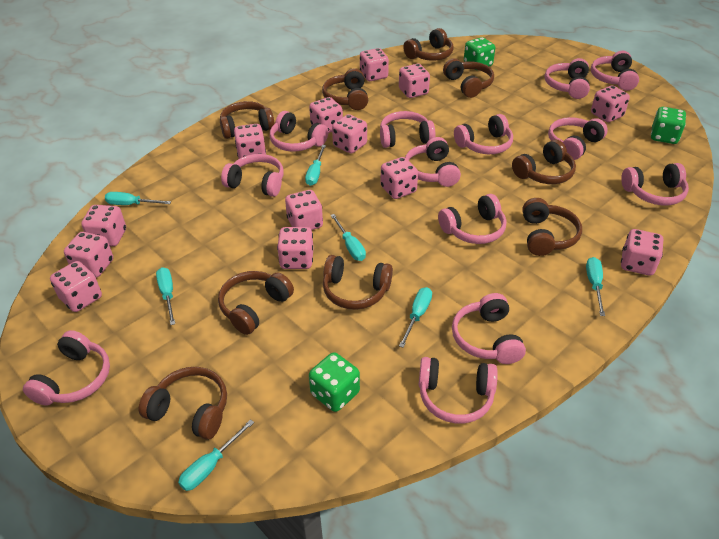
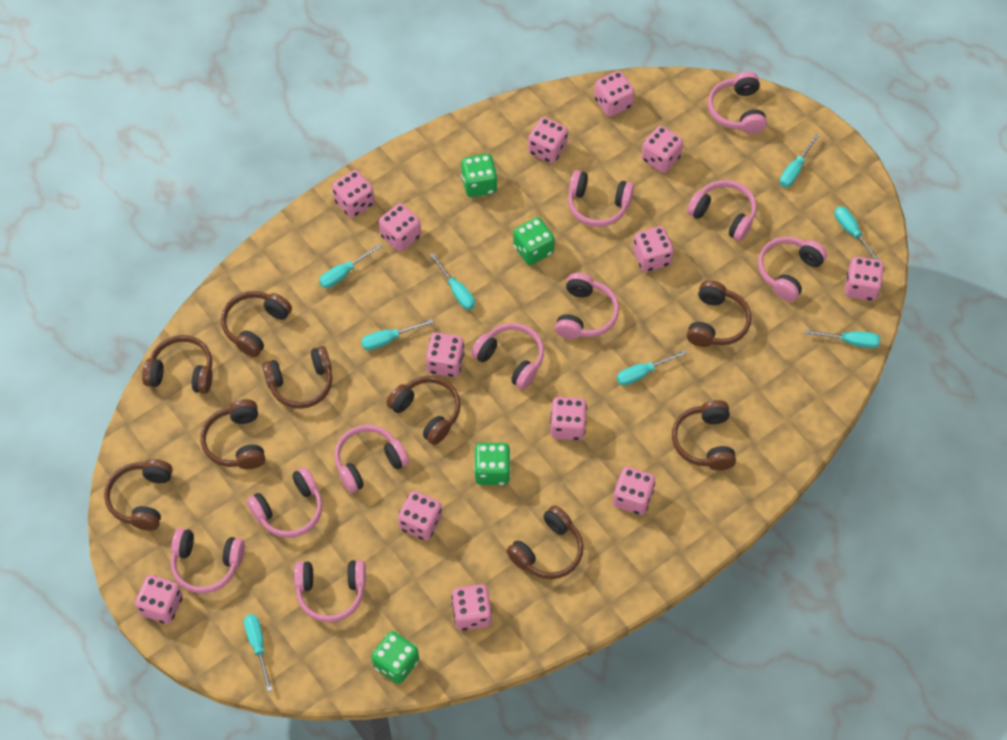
green dice: 3 -> 4
pink headphones: 13 -> 10
turquoise screwdriver: 7 -> 8

